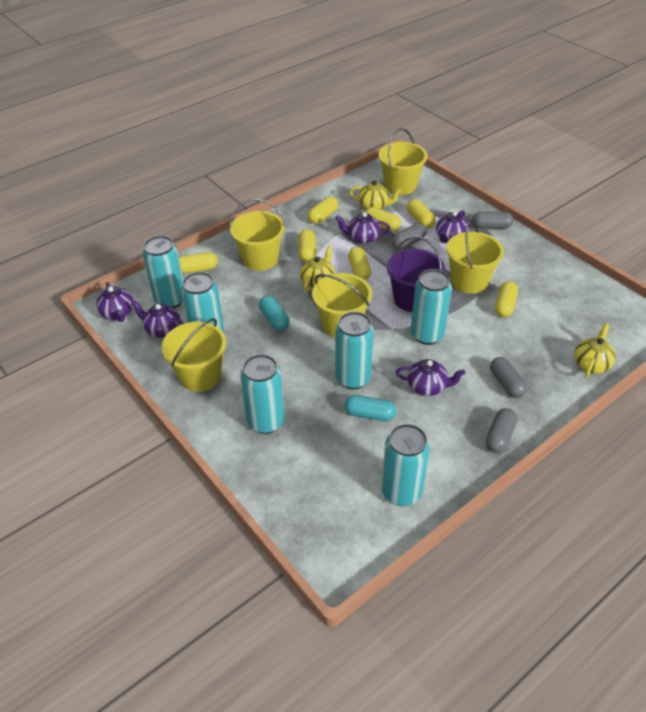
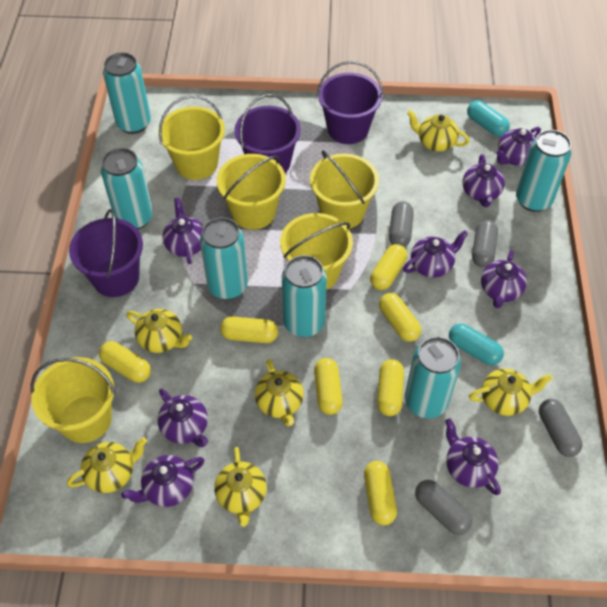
purple bucket: 1 -> 3
purple teapot: 5 -> 8
yellow teapot: 3 -> 6

